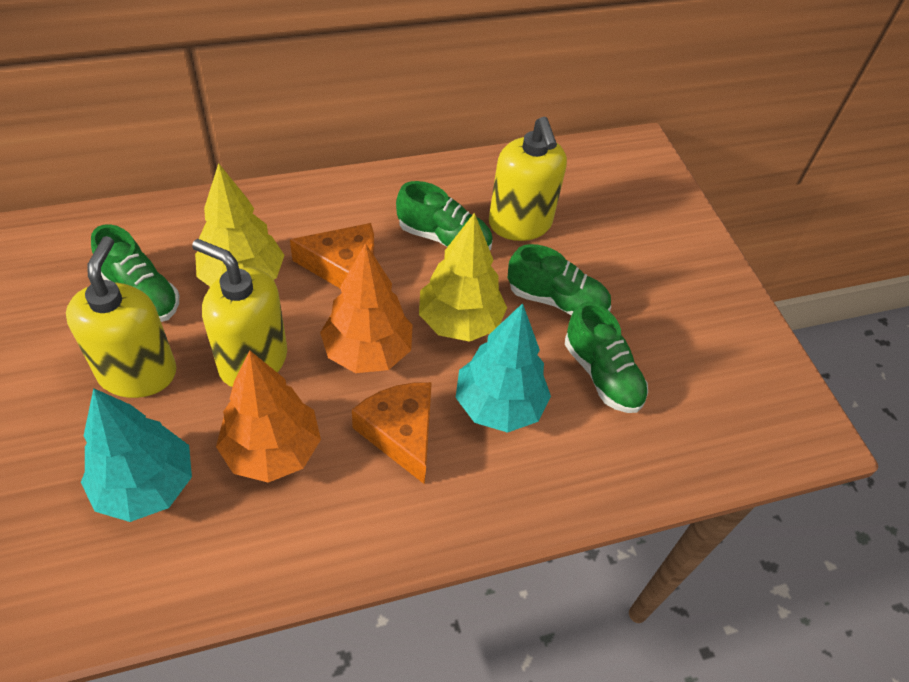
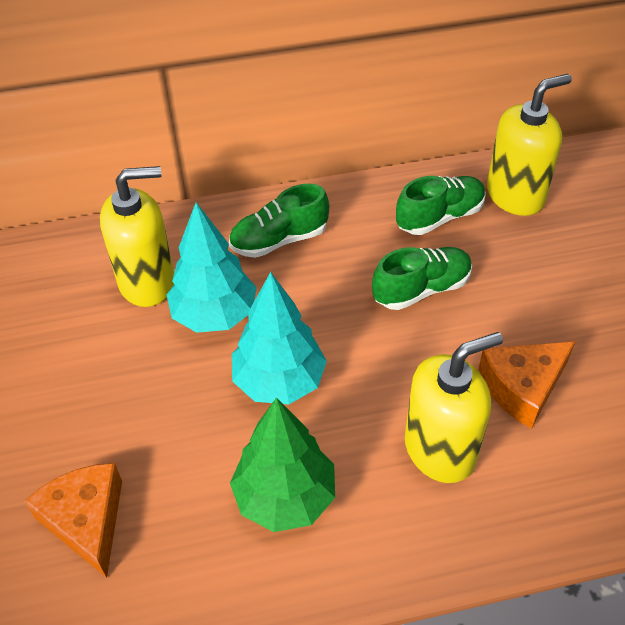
green shoe: 4 -> 3
green tree: 0 -> 1
orange tree: 2 -> 0
yellow tree: 2 -> 0

